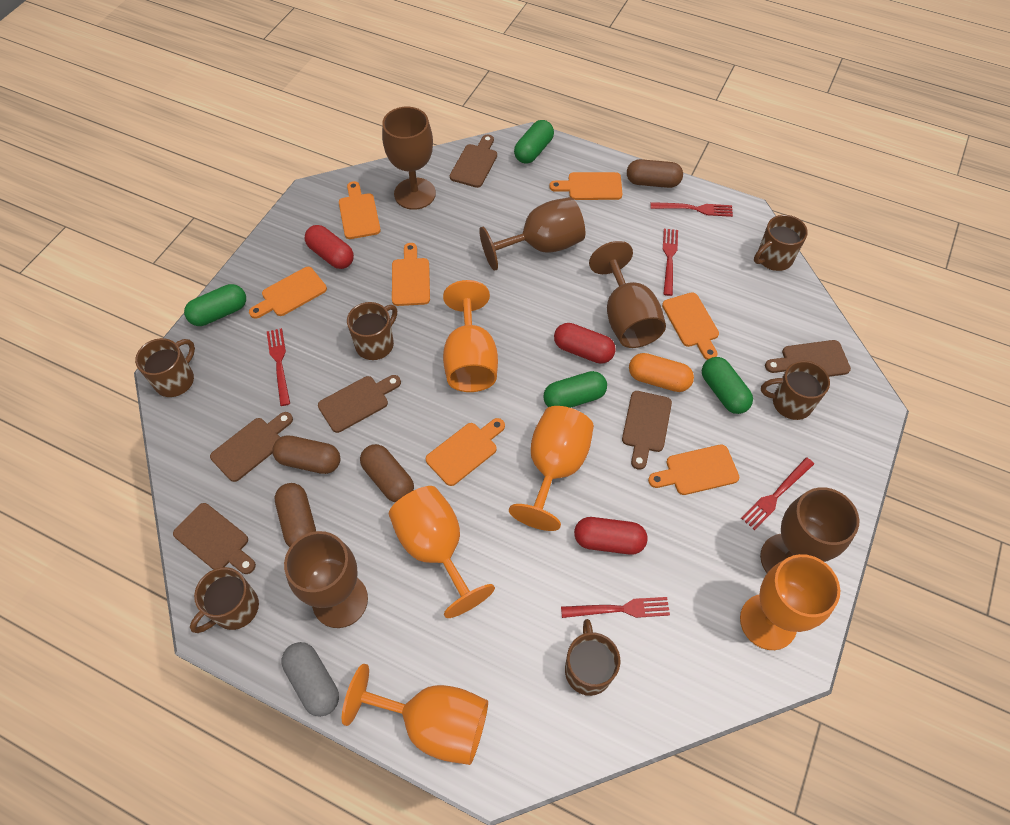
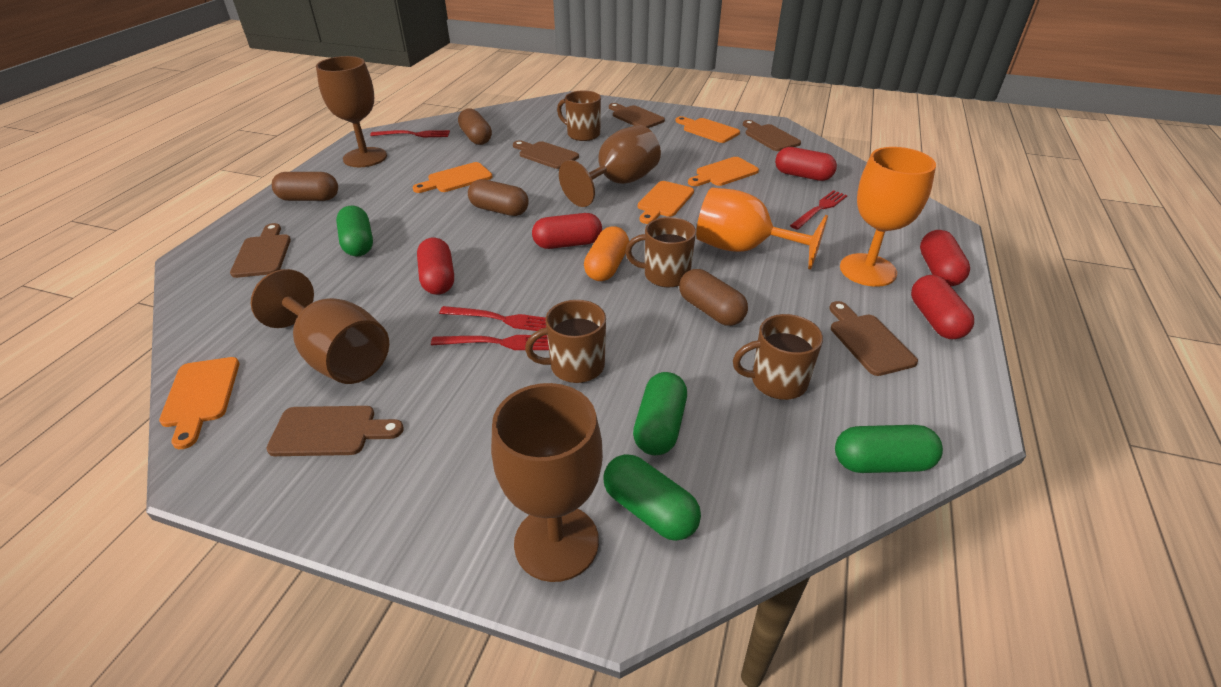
brown goblet: 5 -> 4
brown mug: 6 -> 4
grey capsule: 1 -> 0
orange cutting board: 7 -> 5
orange goblet: 5 -> 2
red capsule: 3 -> 5
red fork: 5 -> 4

